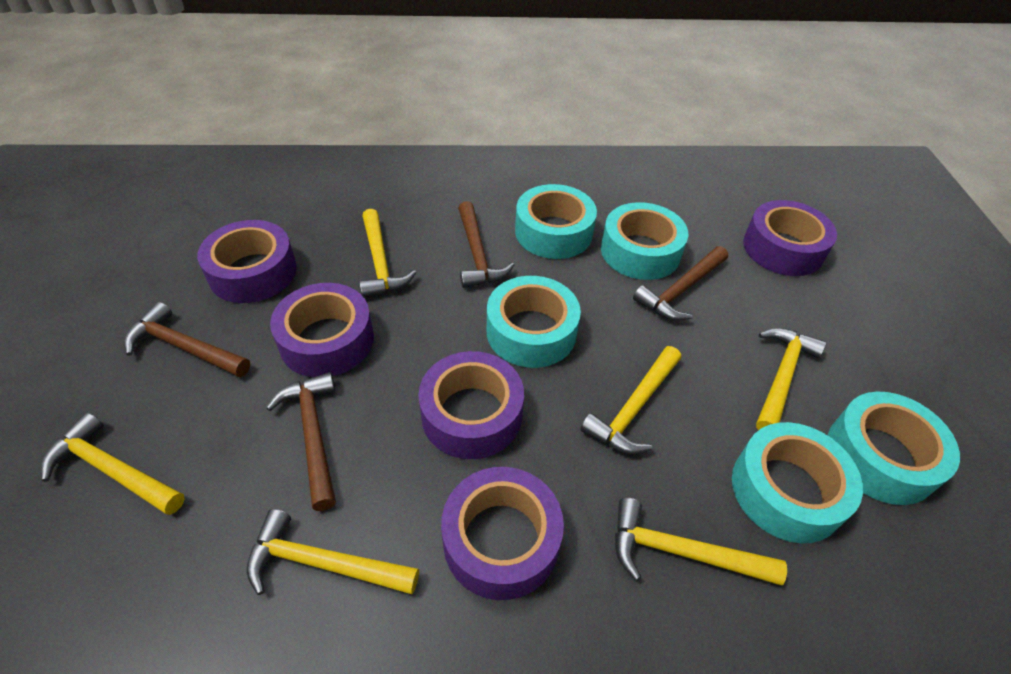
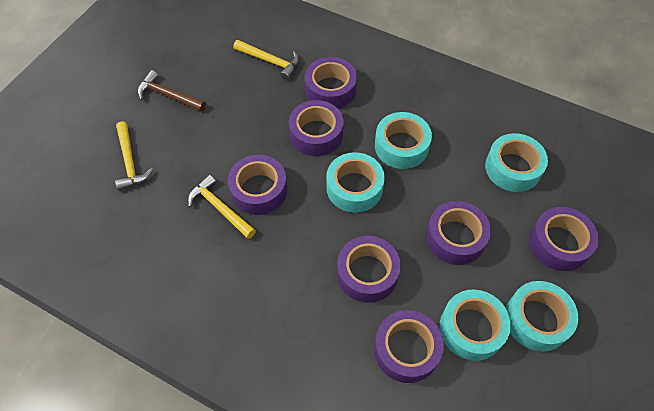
brown hammer: 4 -> 1
purple tape: 5 -> 7
yellow hammer: 6 -> 3

